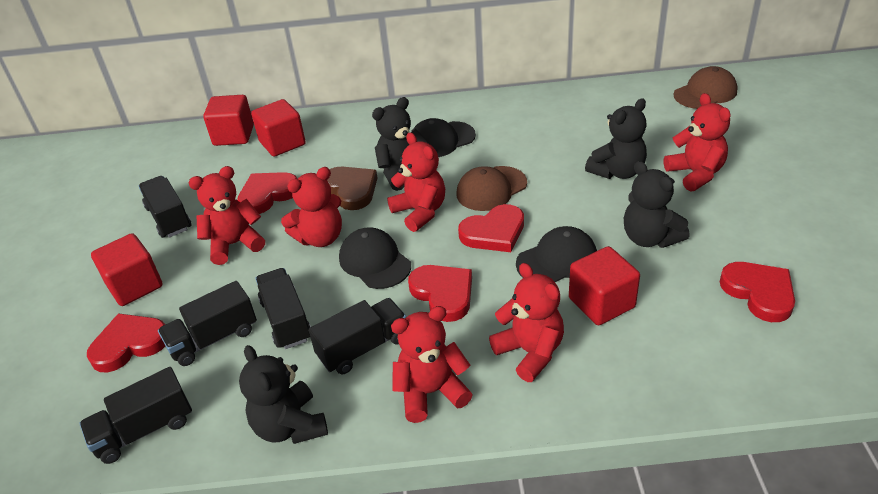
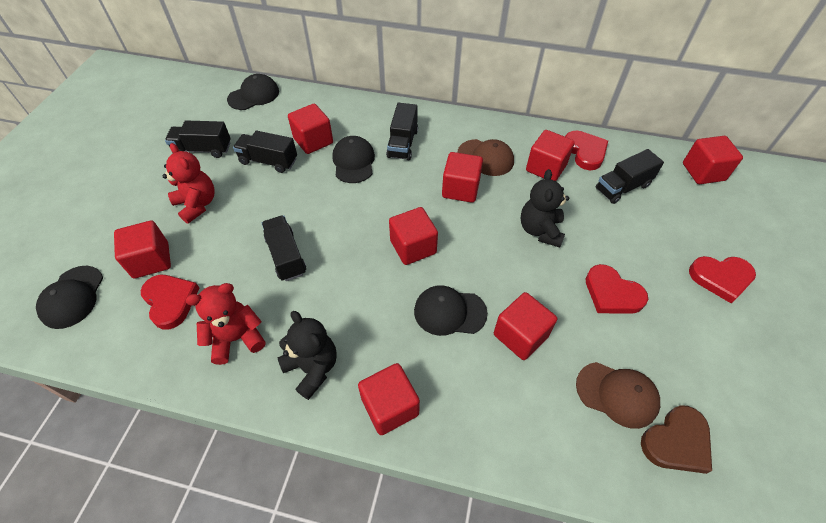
black cap: 3 -> 4
black teddy bear: 4 -> 2
red cube: 4 -> 8
red heart: 5 -> 4
red teddy bear: 6 -> 2

